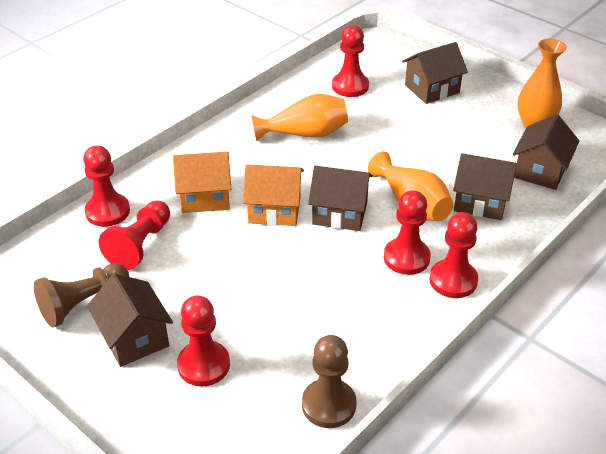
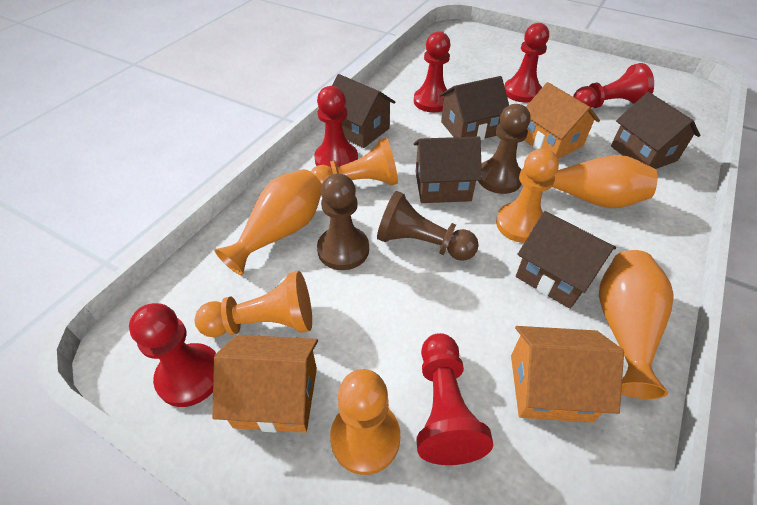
brown pawn: 2 -> 3
orange house: 2 -> 3
orange pawn: 0 -> 4

